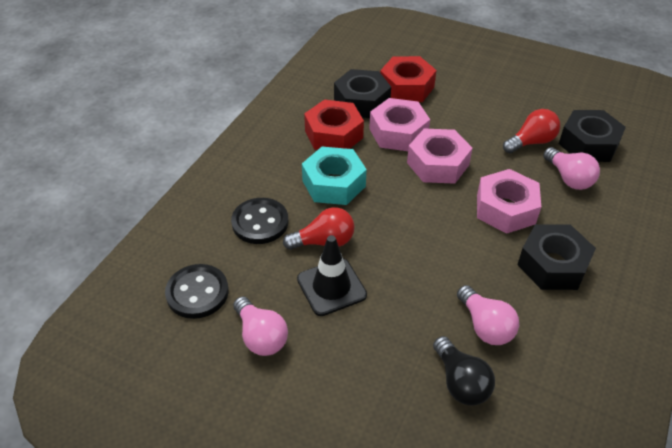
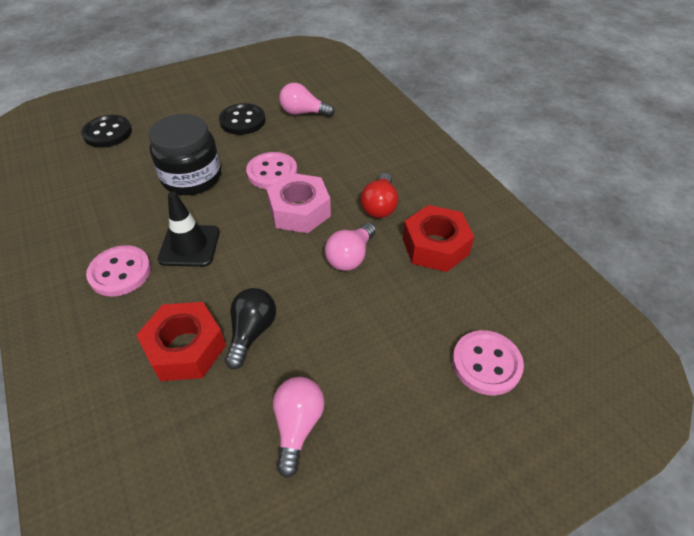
black jar: 0 -> 1
black nut: 3 -> 0
pink button: 0 -> 3
pink nut: 3 -> 1
red light bulb: 2 -> 1
turquoise nut: 1 -> 0

